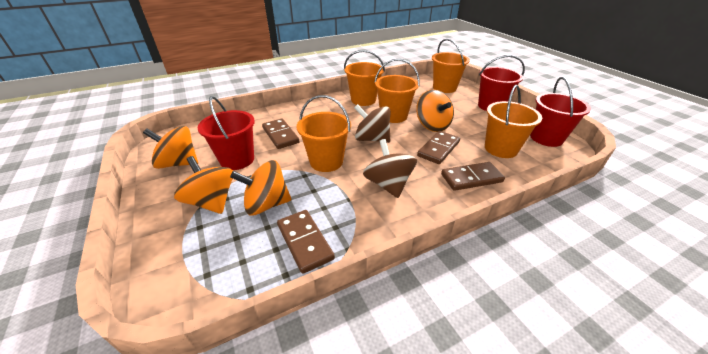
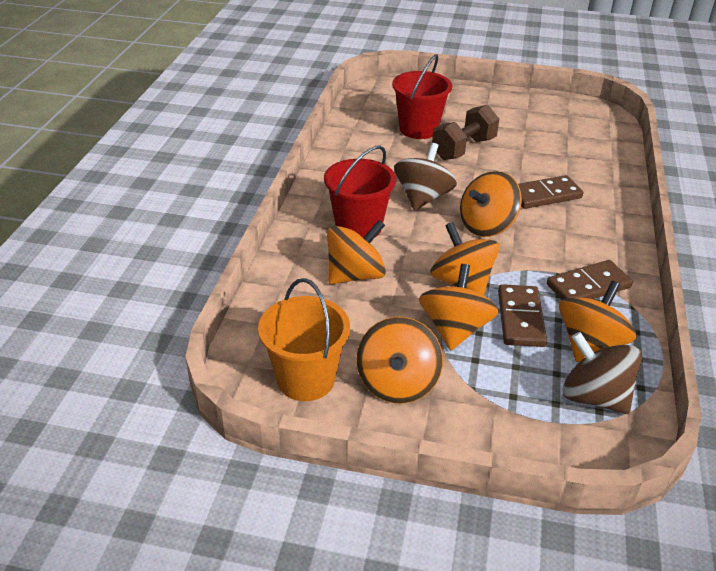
brown domino: 4 -> 3
brown dumbbell: 0 -> 1
orange bucket: 5 -> 1
orange spinning top: 4 -> 6
red bucket: 3 -> 2

